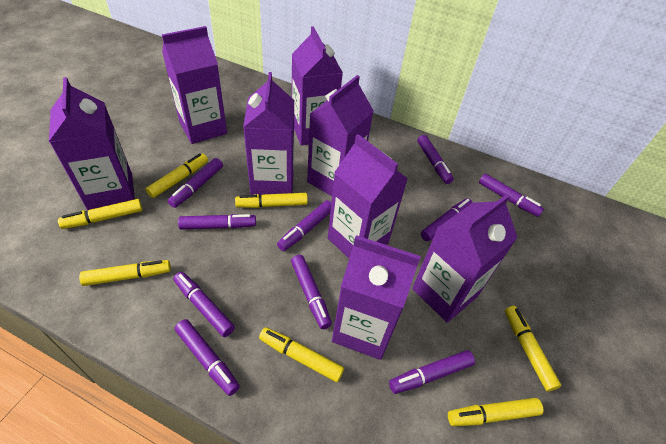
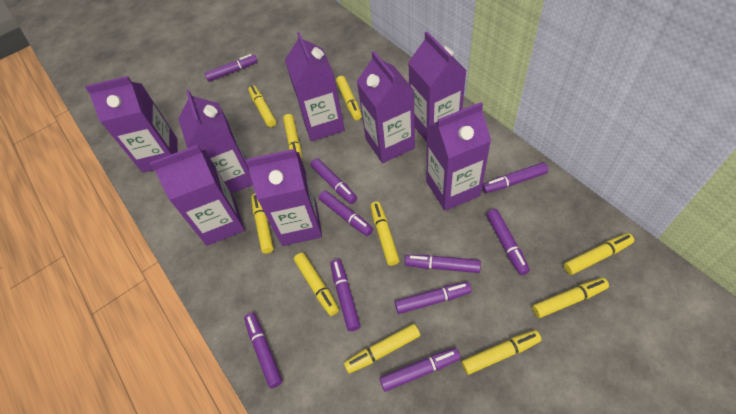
yellow marker: 7 -> 10

